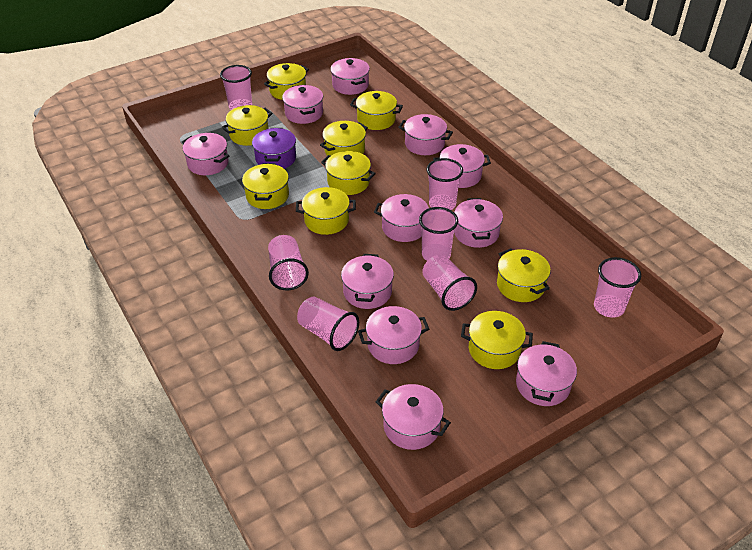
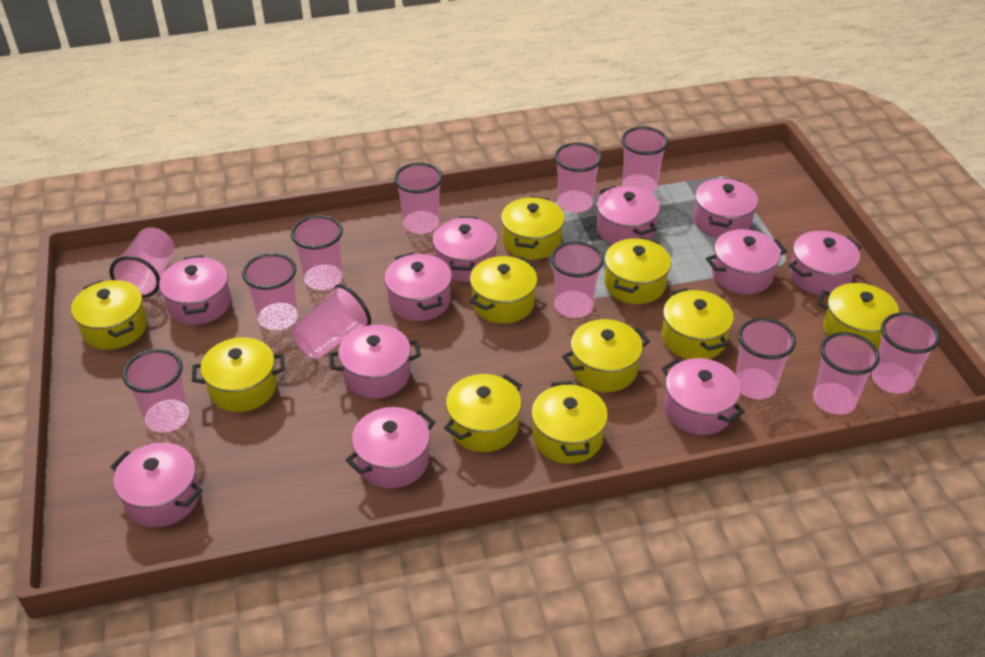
pink cup: 7 -> 12
purple pot: 1 -> 0
yellow pot: 9 -> 10

